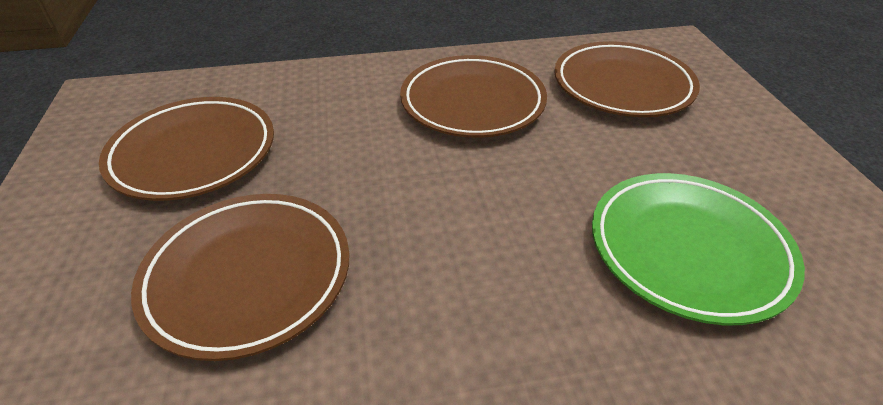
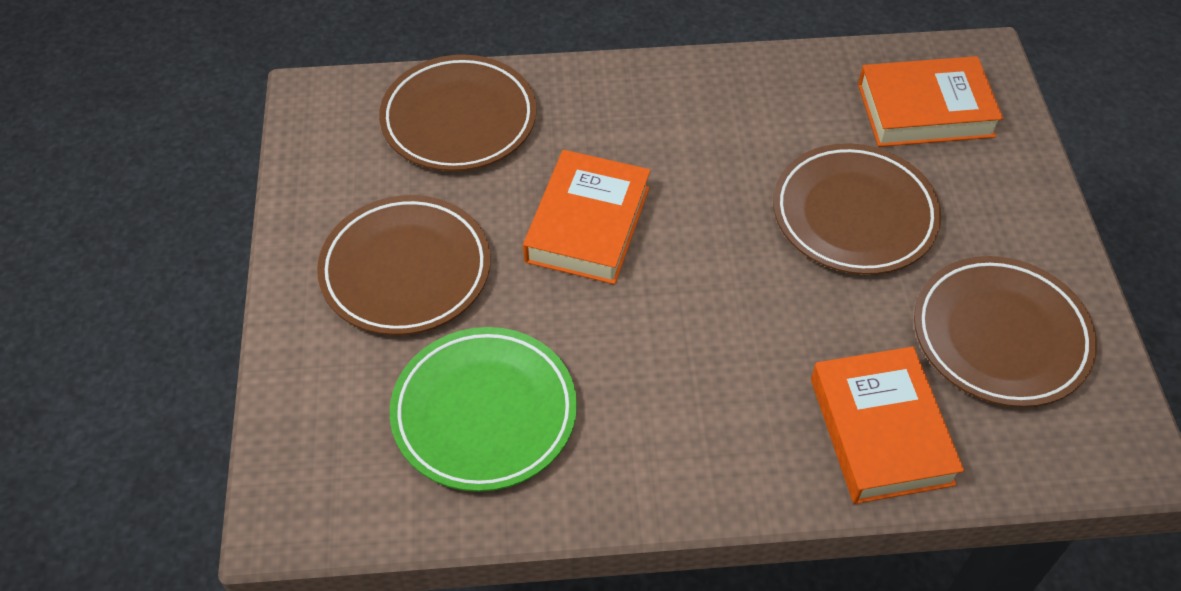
orange book: 0 -> 3

